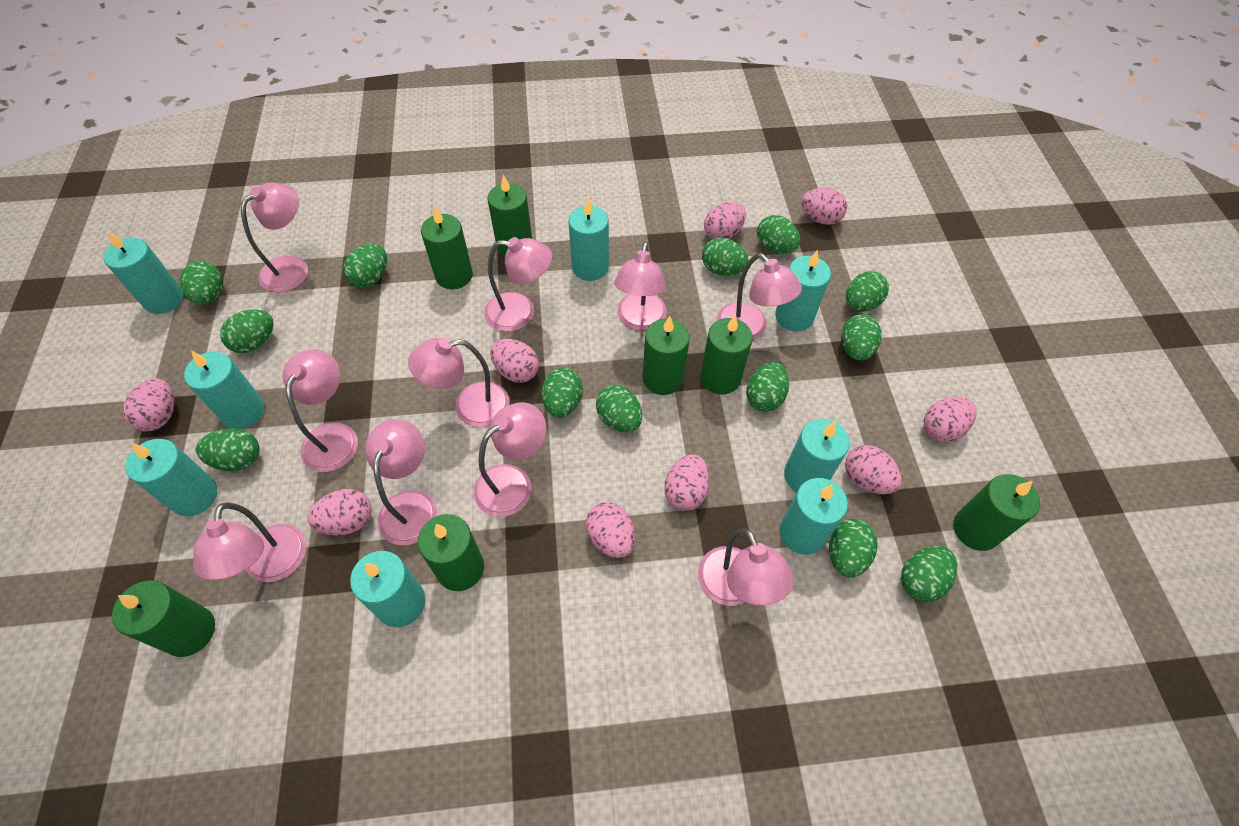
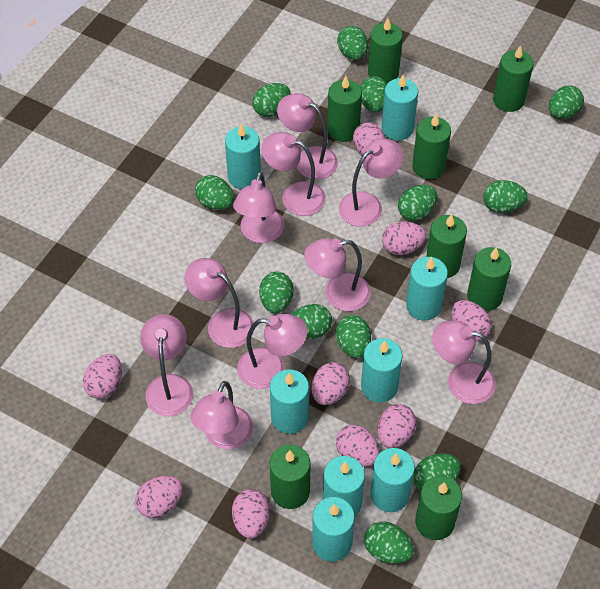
green candle: 7 -> 8
green egg: 13 -> 12

